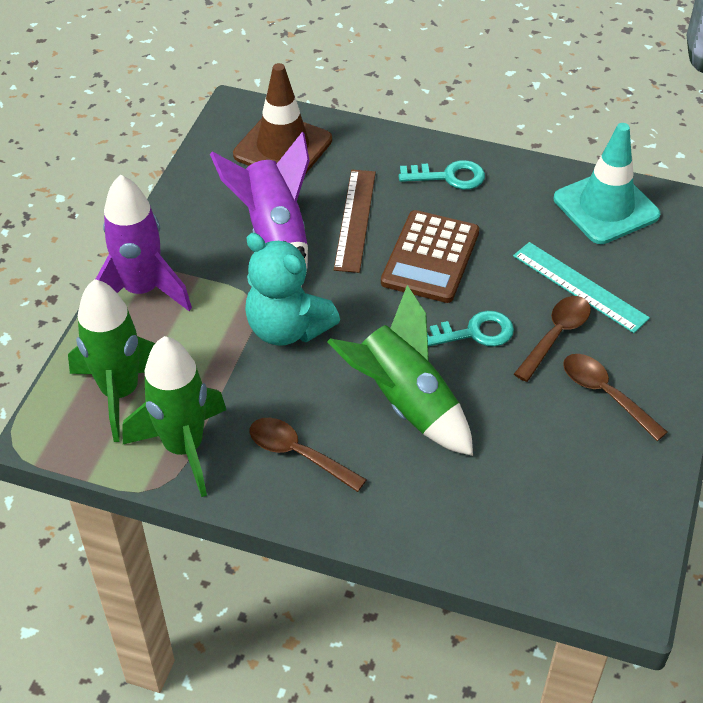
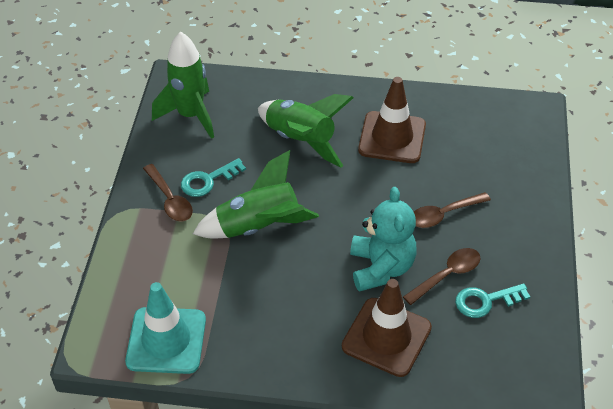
brown calculator: 1 -> 0
brown ruler: 1 -> 0
brown traffic cone: 1 -> 2
purple rocket: 2 -> 0
turquoise ruler: 1 -> 0

